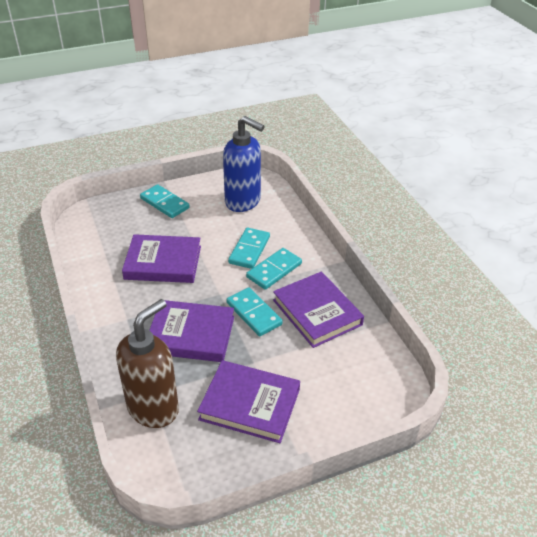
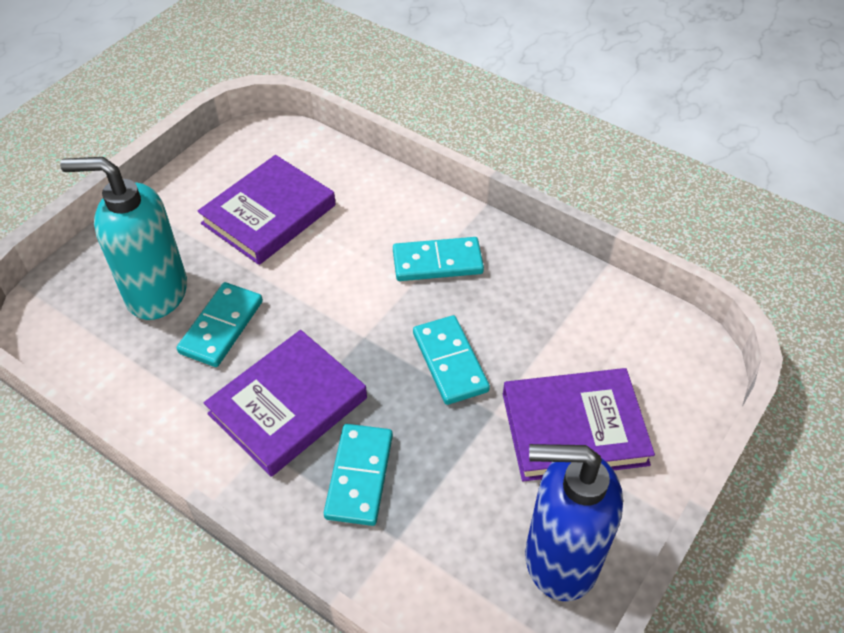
brown soap dispenser: 1 -> 0
purple book: 4 -> 3
turquoise soap dispenser: 0 -> 1

